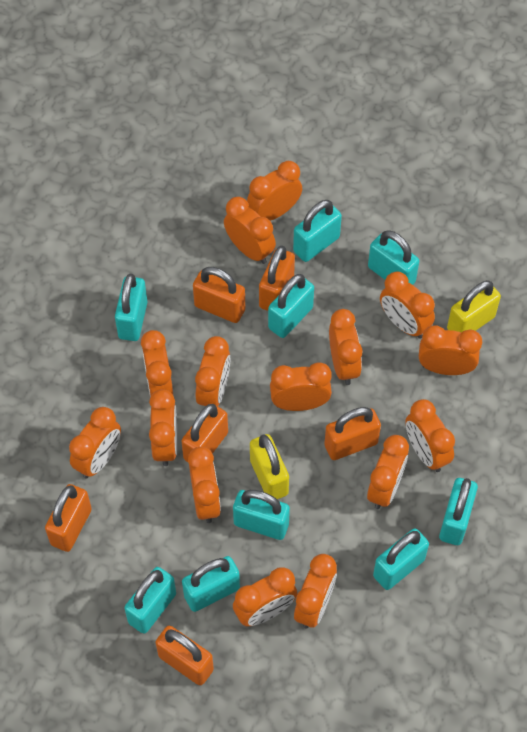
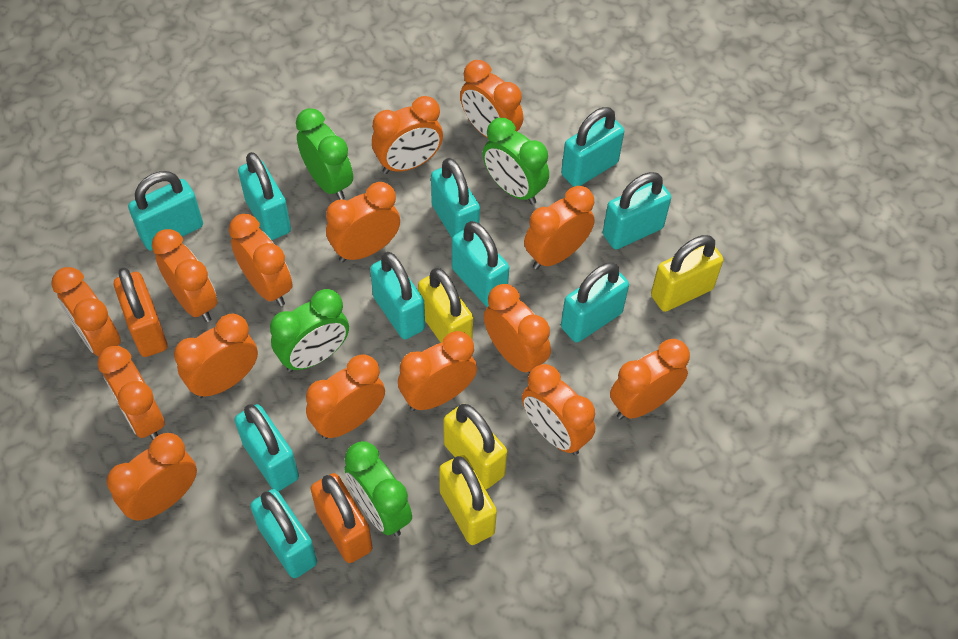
green clock: 0 -> 4
orange padlock: 6 -> 2
turquoise padlock: 9 -> 10
yellow padlock: 2 -> 4

